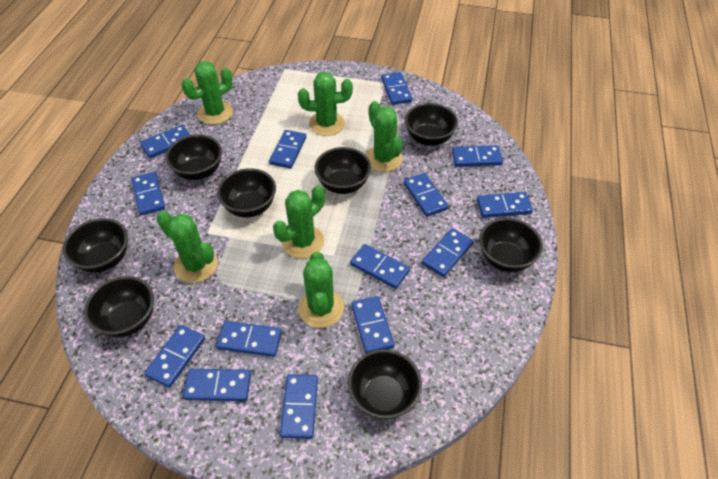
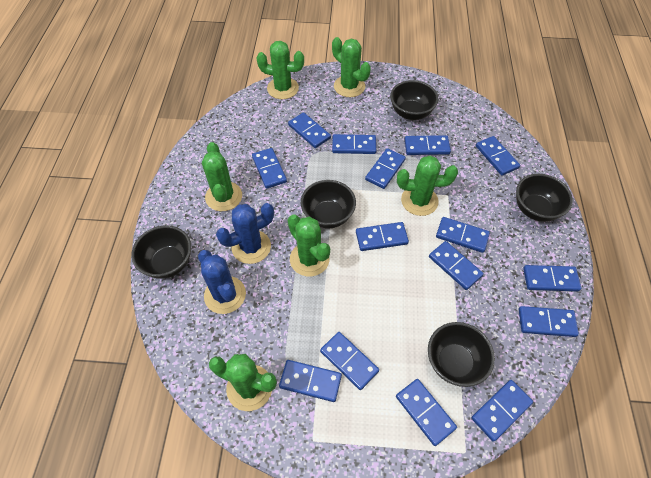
black bowl: 8 -> 5
blue cactus: 0 -> 2
blue domino: 14 -> 15

